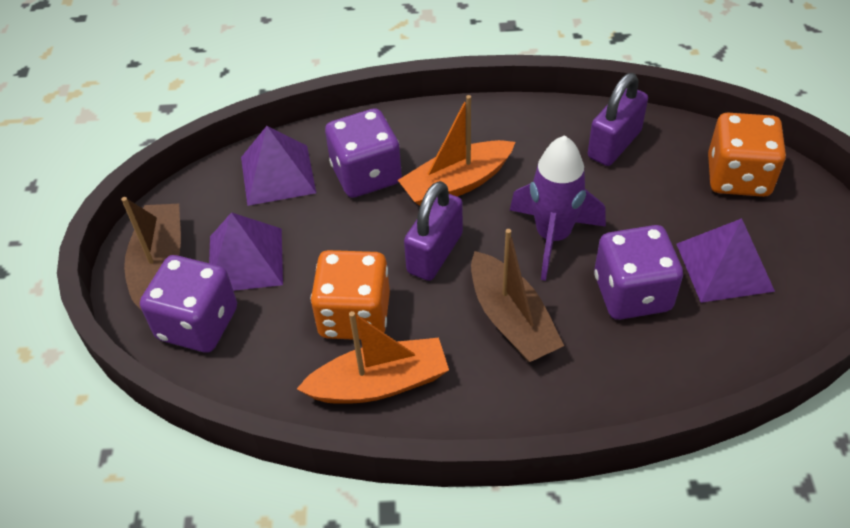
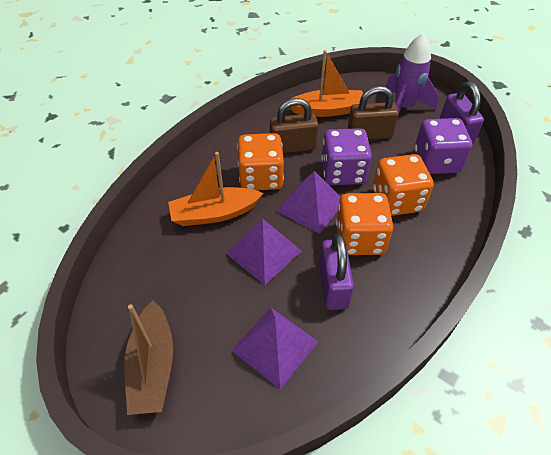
brown boat: 2 -> 1
brown padlock: 0 -> 2
orange dice: 2 -> 3
purple dice: 3 -> 2

